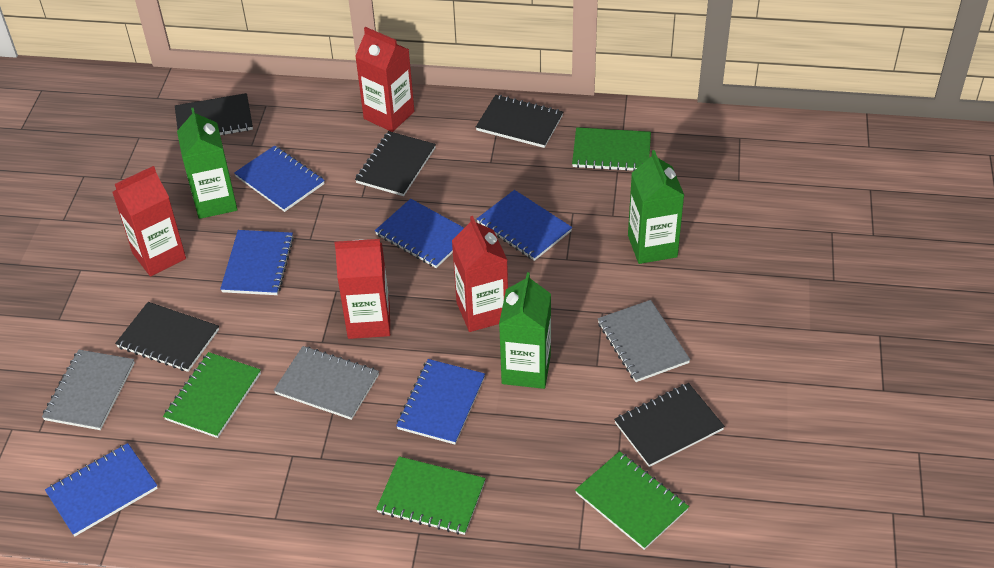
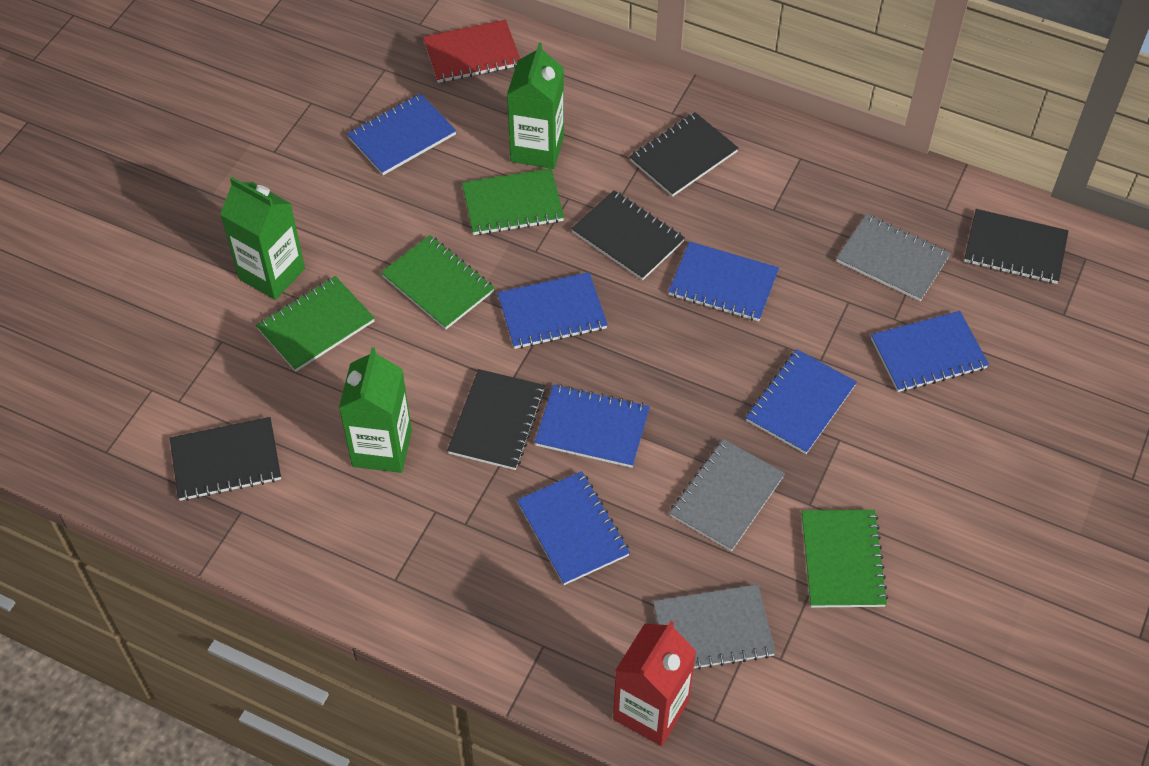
blue notebook: 6 -> 7
red carton: 4 -> 1
red notebook: 0 -> 1

